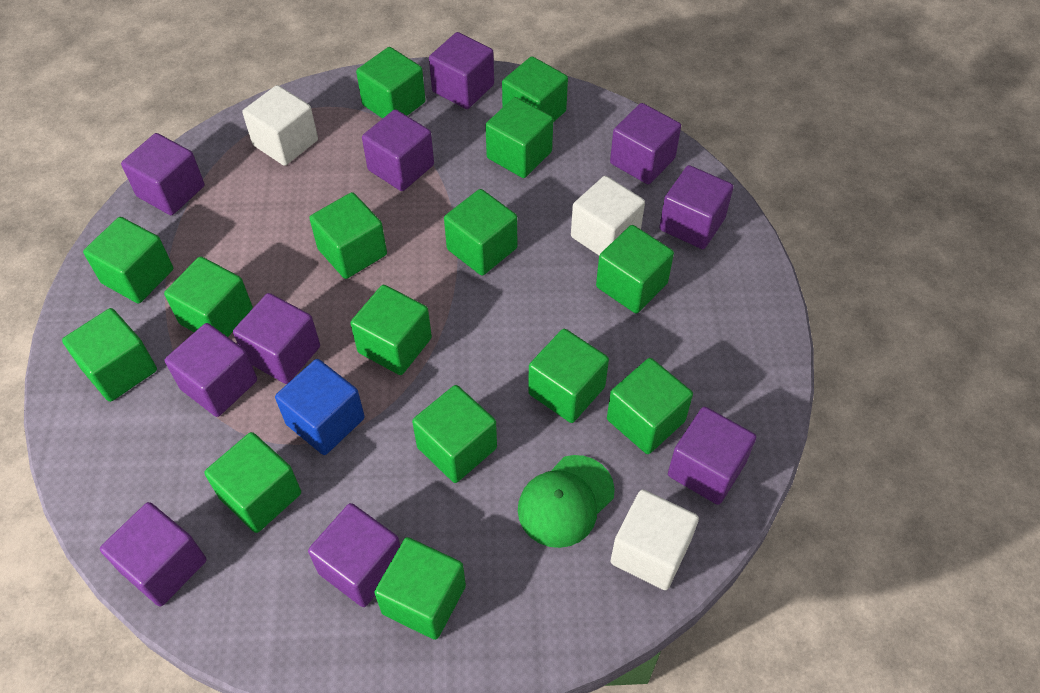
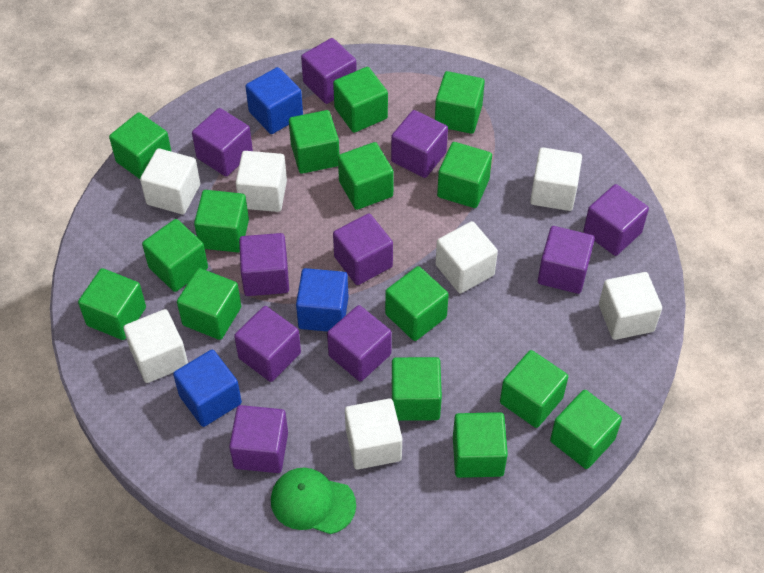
blue cube: 1 -> 3
white cube: 3 -> 7

